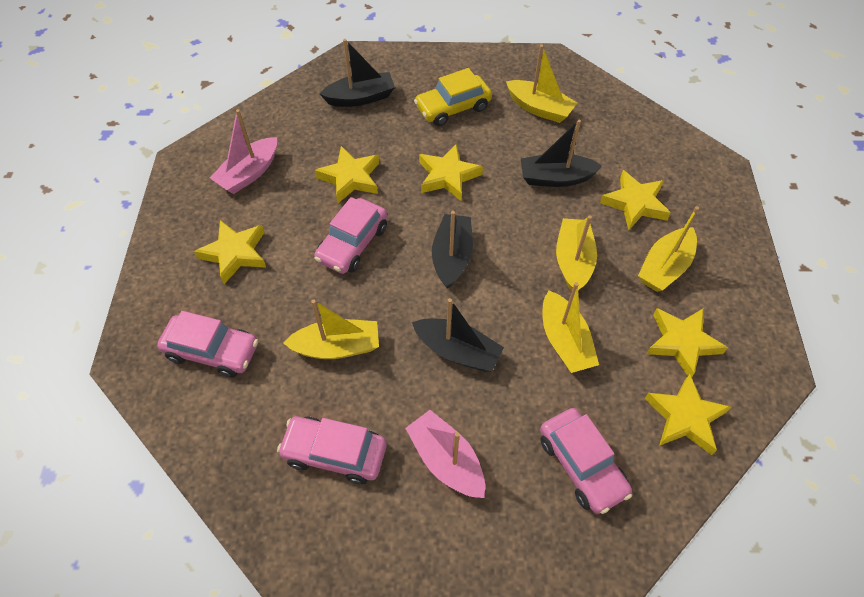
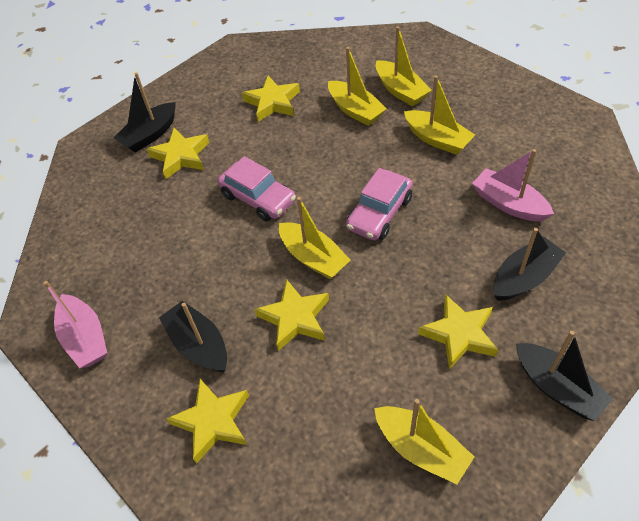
pink car: 4 -> 2
yellow car: 1 -> 0
yellow star: 6 -> 5

